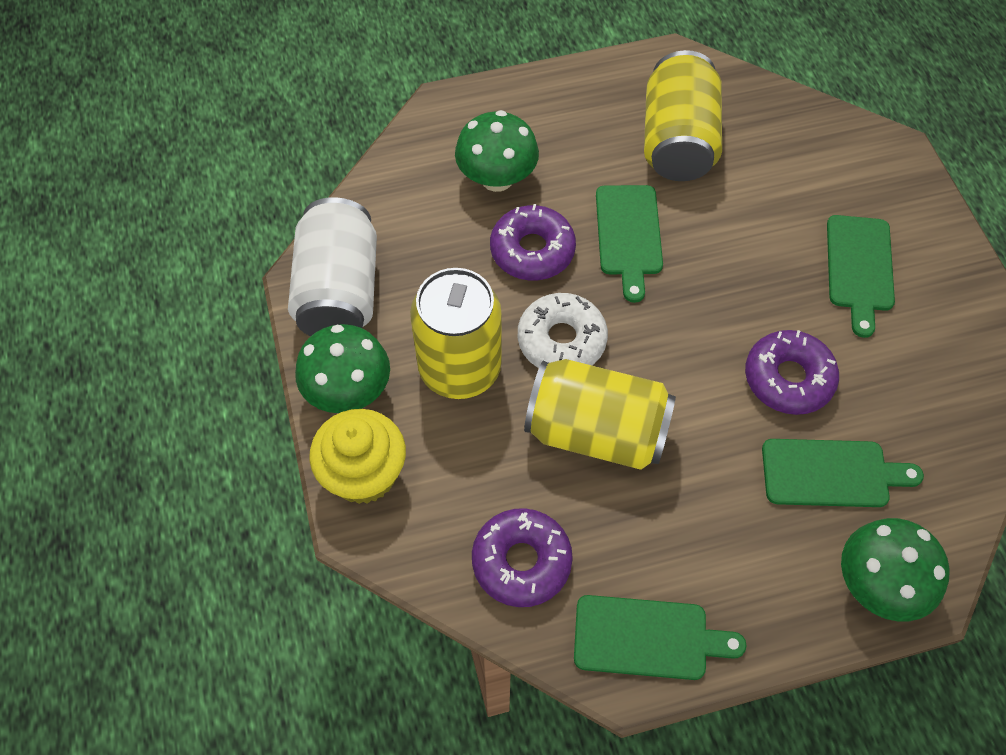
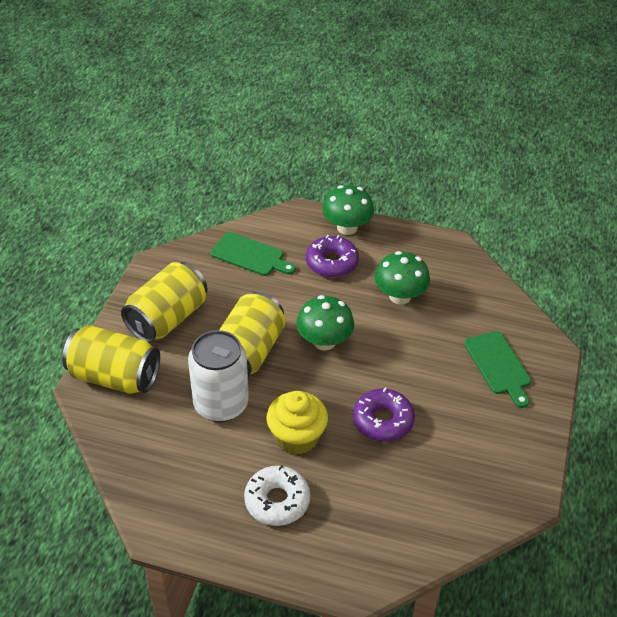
green cutting board: 4 -> 2
purple donut: 3 -> 2

